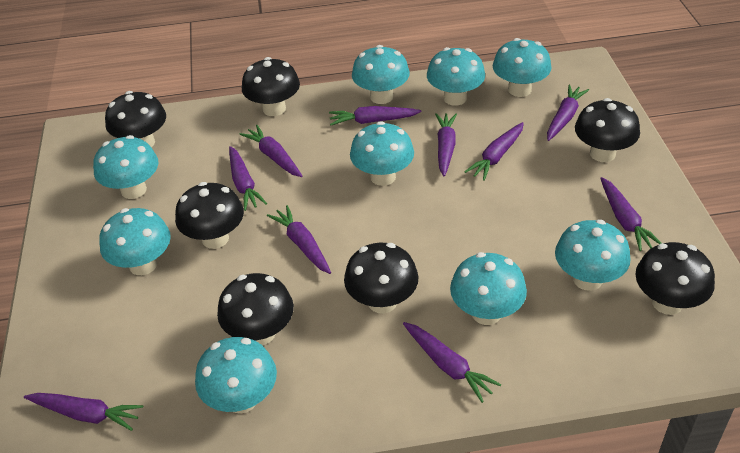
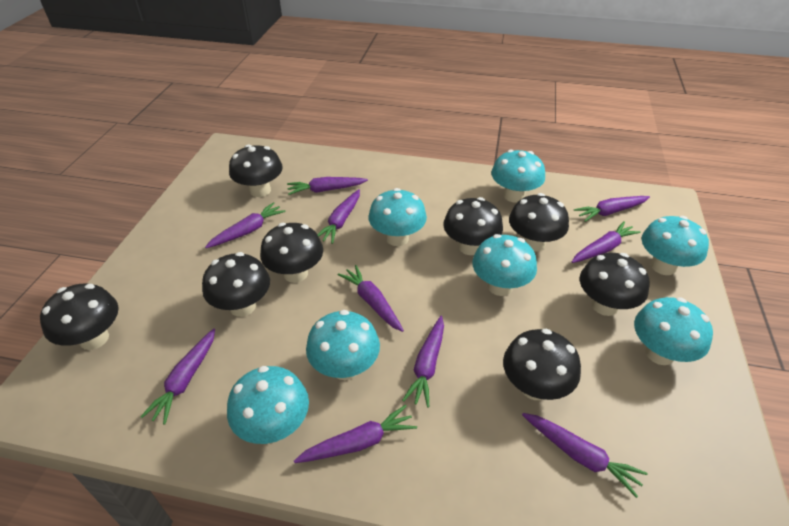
black mushroom: 7 -> 8
turquoise mushroom: 9 -> 7

